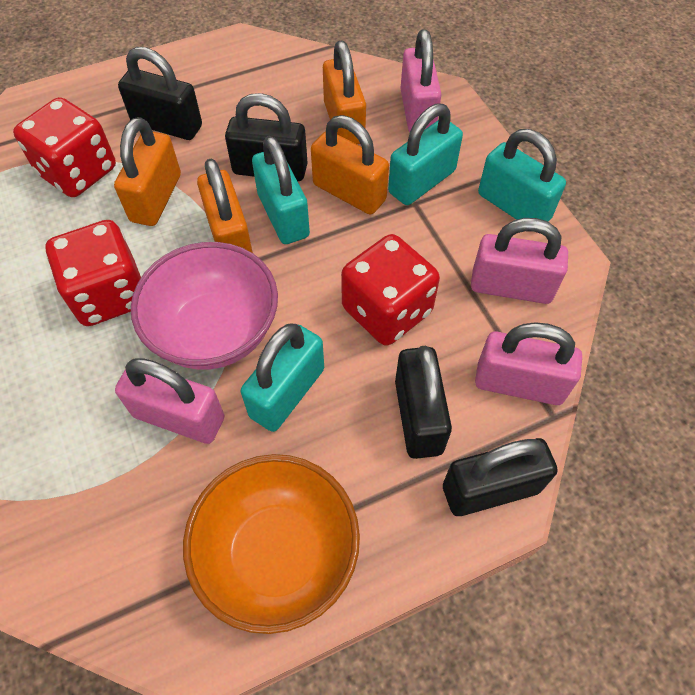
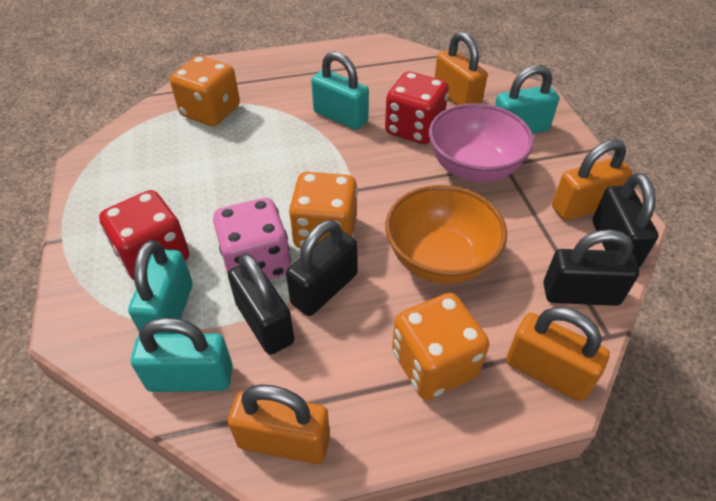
orange dice: 0 -> 3
pink dice: 0 -> 1
pink padlock: 4 -> 0
red dice: 3 -> 2

